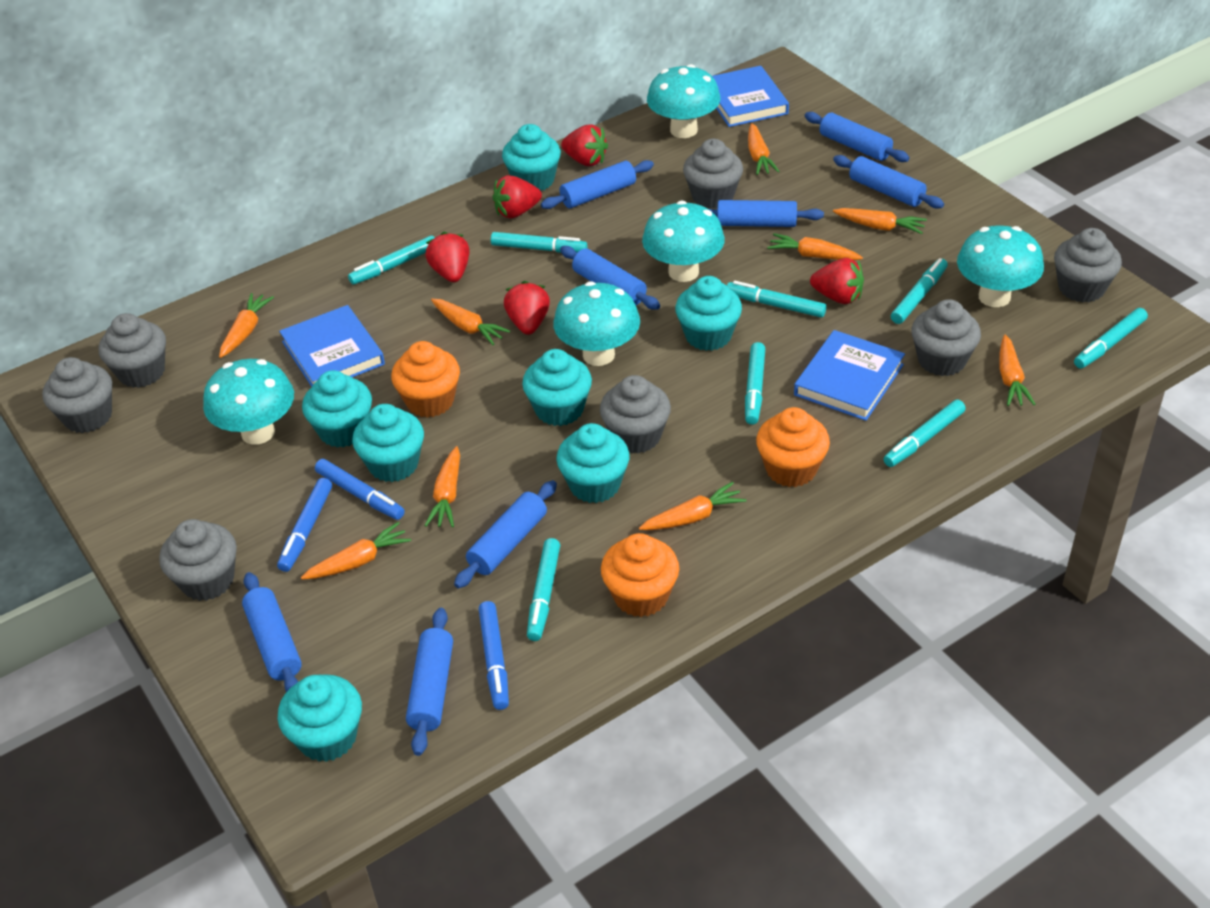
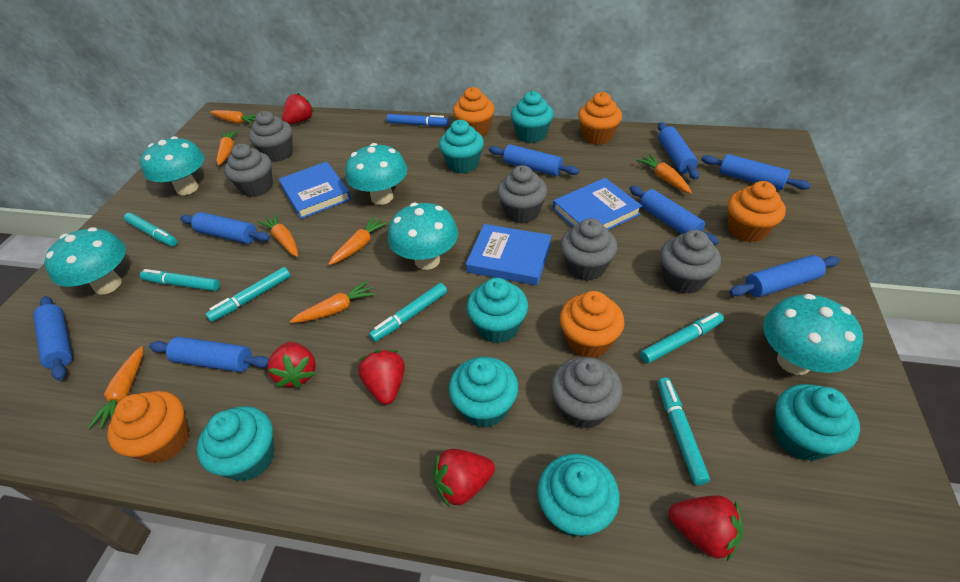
blue marker: 3 -> 1
grey cupcake: 7 -> 6
orange carrot: 9 -> 7
orange cupcake: 3 -> 5
turquoise marker: 8 -> 6

